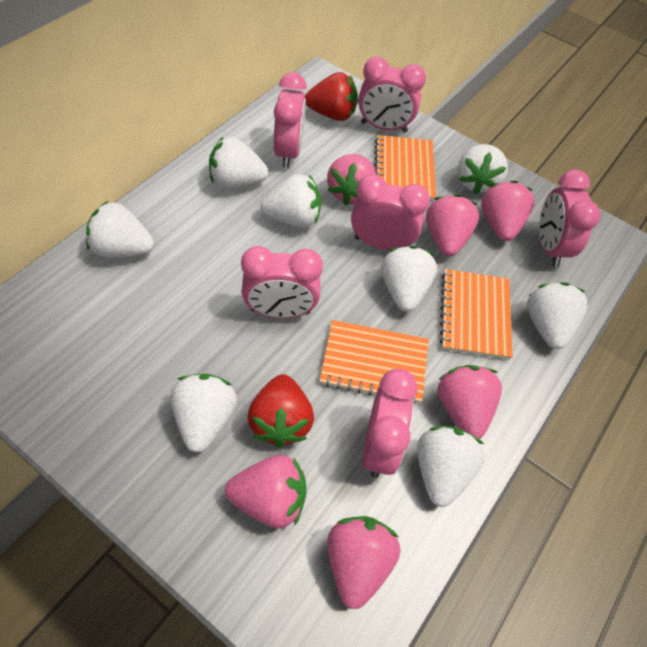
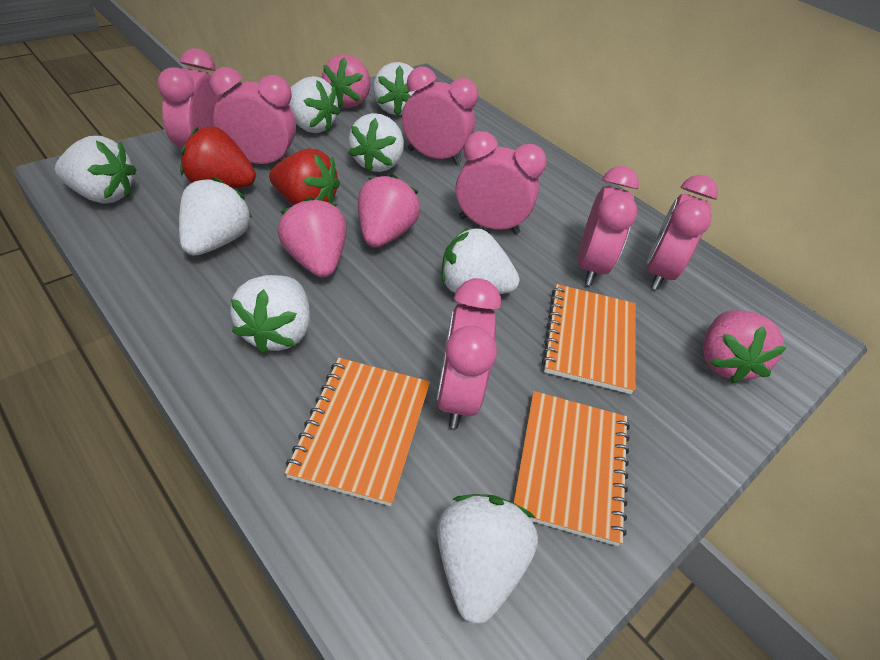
pink clock: 6 -> 7
pink strawberry: 6 -> 4

